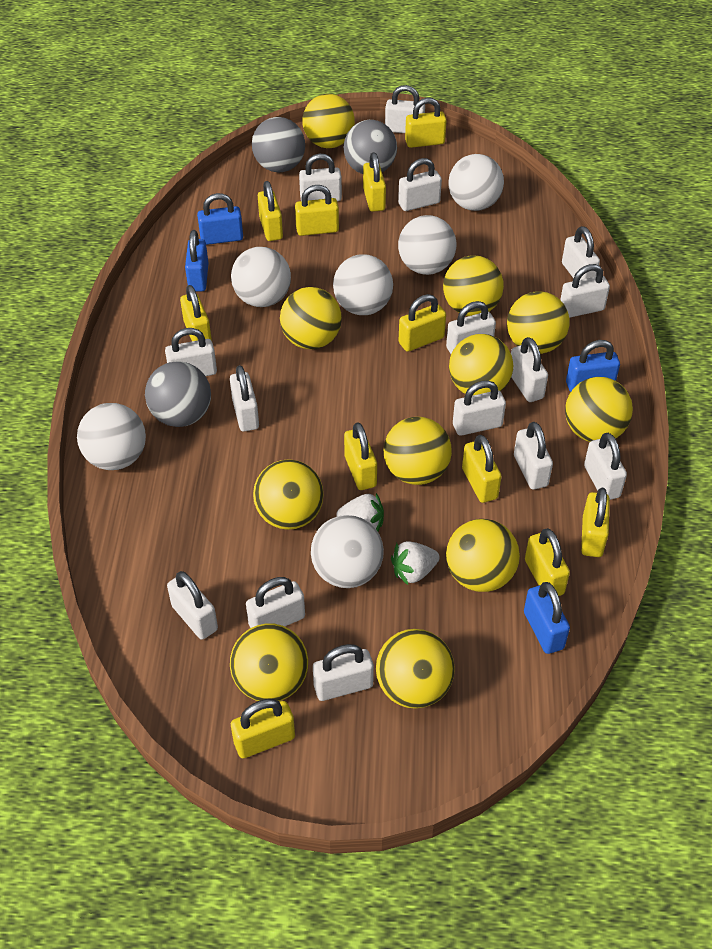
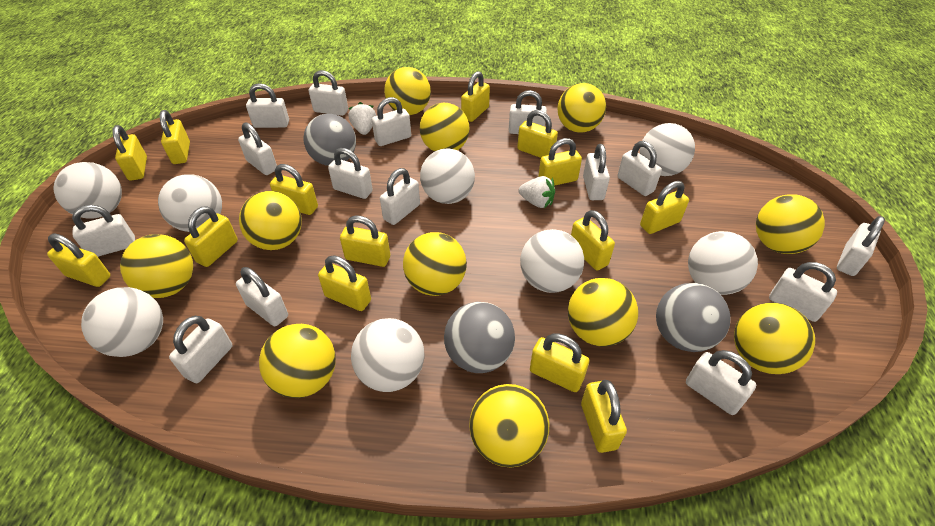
blue padlock: 4 -> 0
white ball: 6 -> 8
yellow padlock: 11 -> 14

